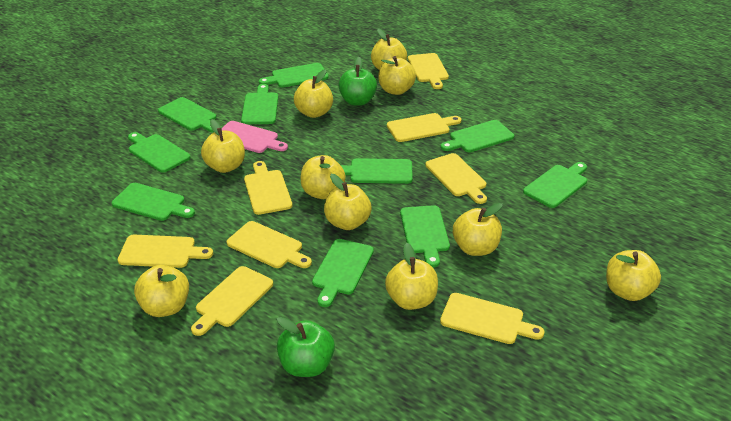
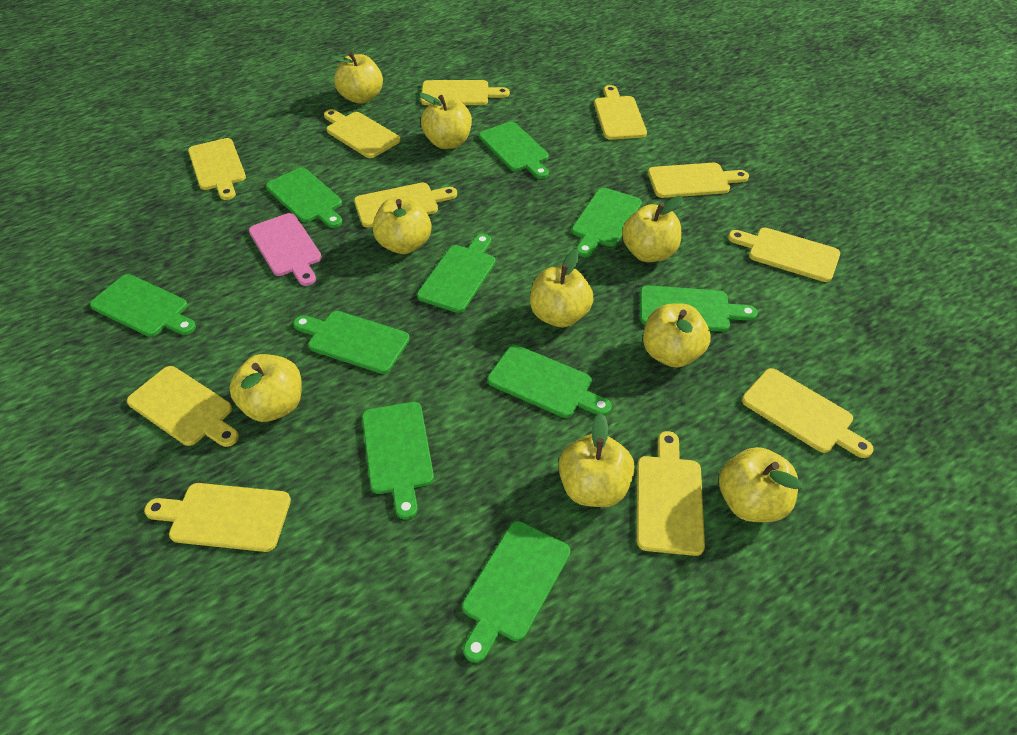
green apple: 2 -> 0
yellow apple: 10 -> 9
yellow cutting board: 8 -> 11

